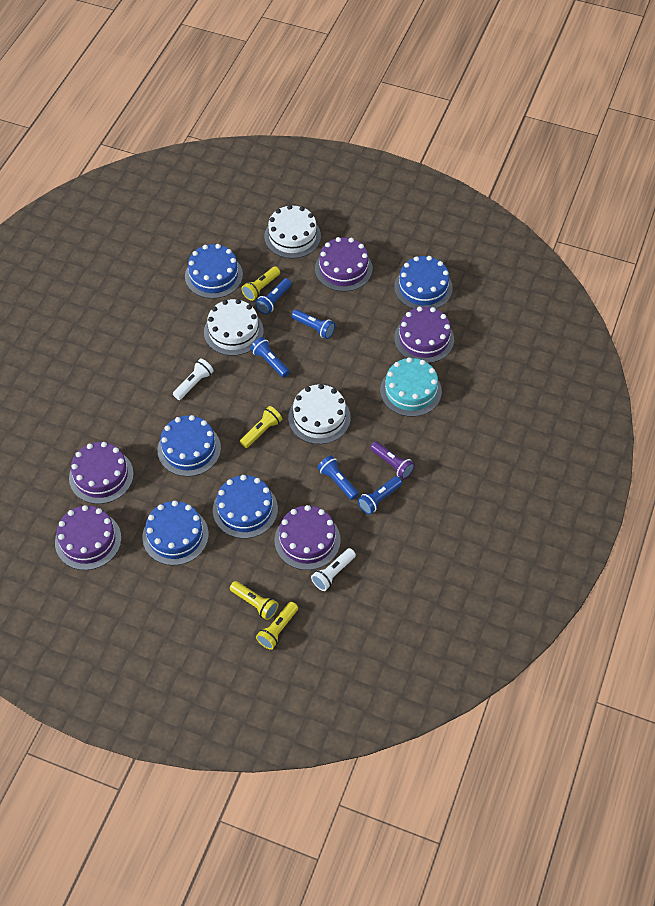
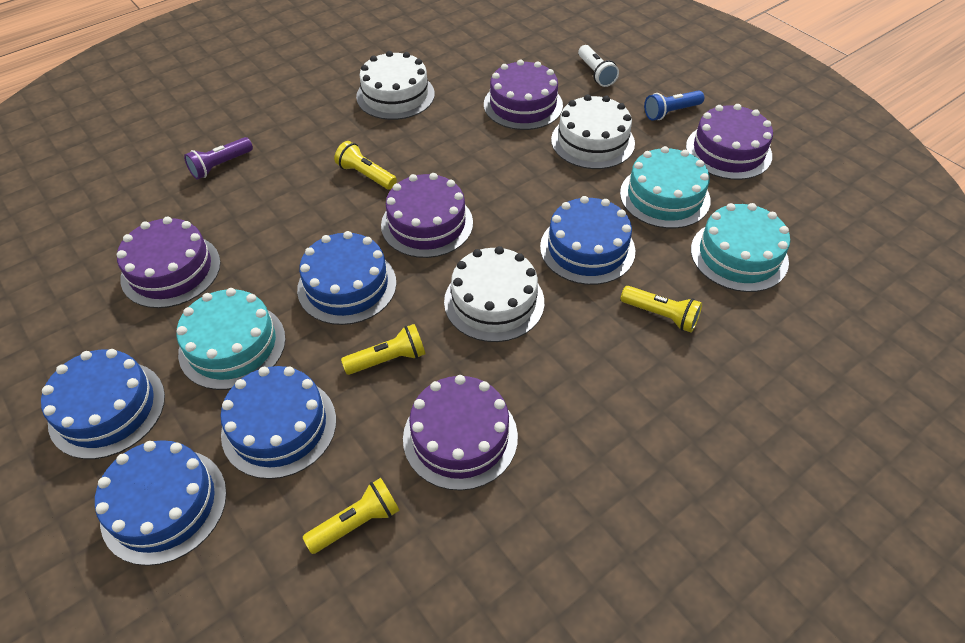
blue flashlight: 5 -> 1
turquoise cake: 1 -> 3
white flashlight: 2 -> 1

